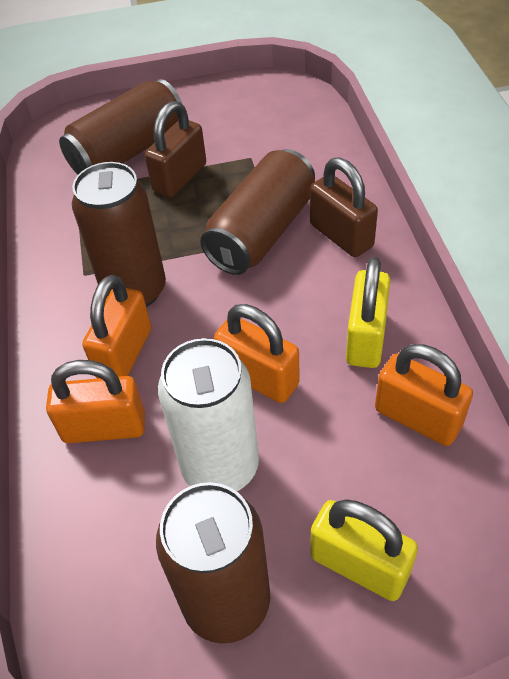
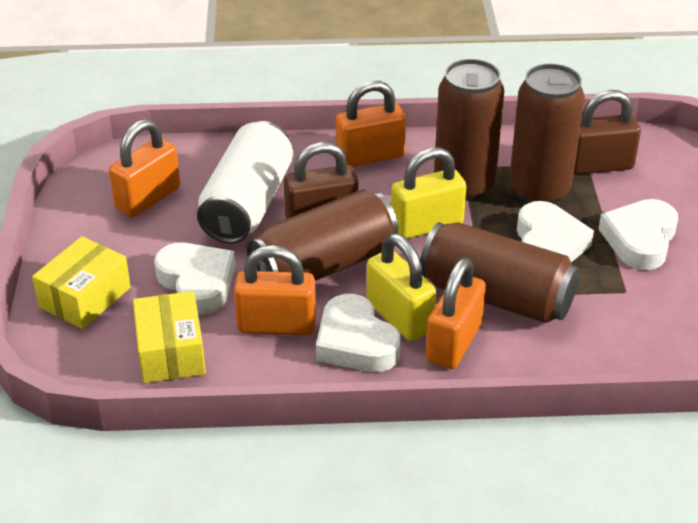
white heart: 0 -> 4
yellow box: 0 -> 2

